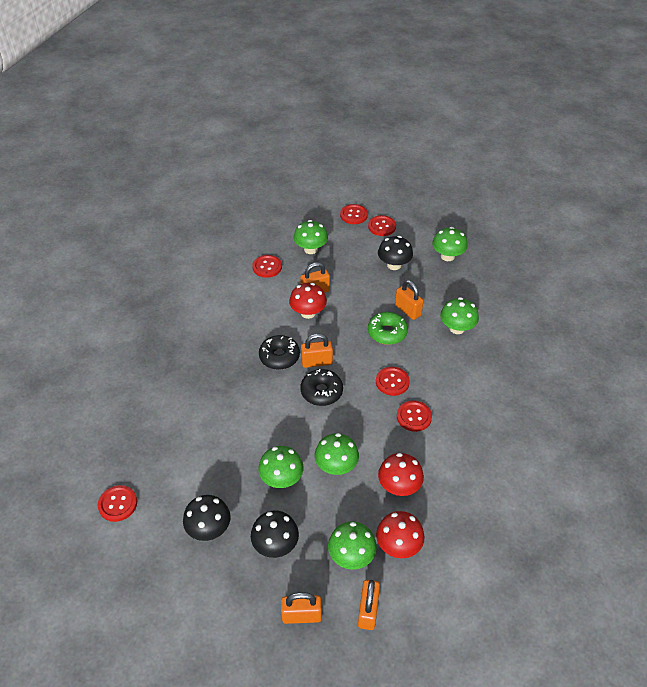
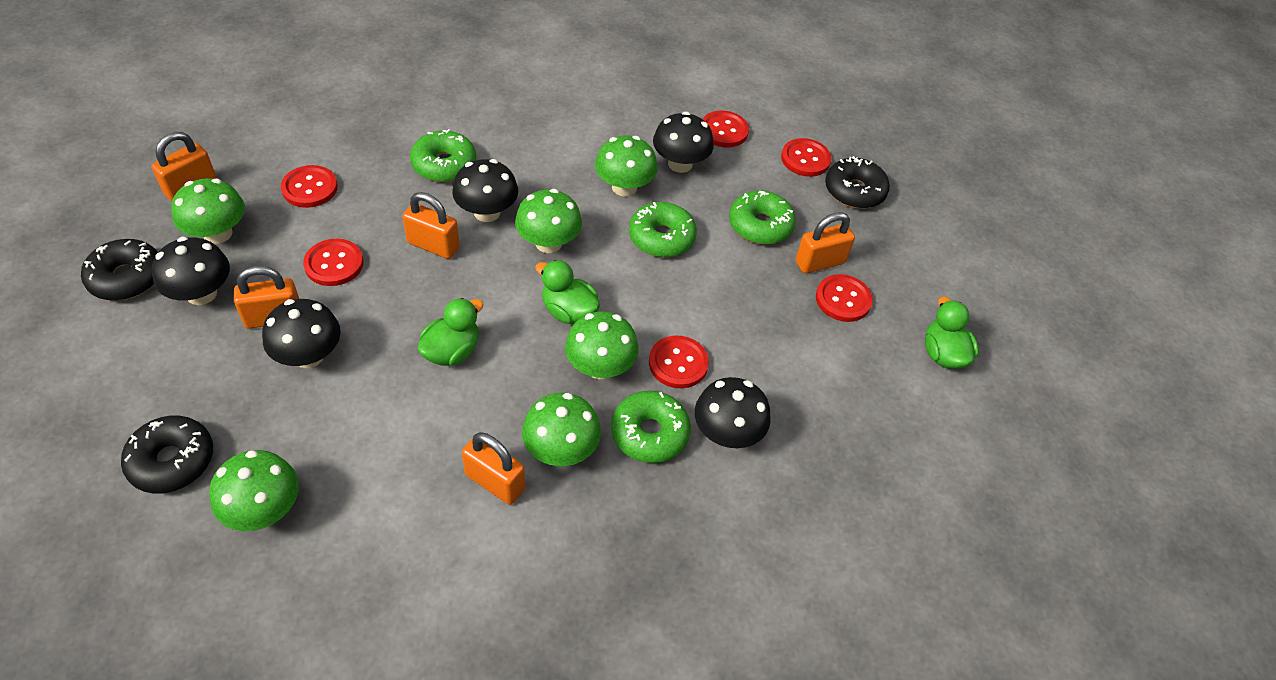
black donut: 2 -> 3
black mushroom: 3 -> 5
green donut: 1 -> 4
green duck: 0 -> 3
red mushroom: 3 -> 0

